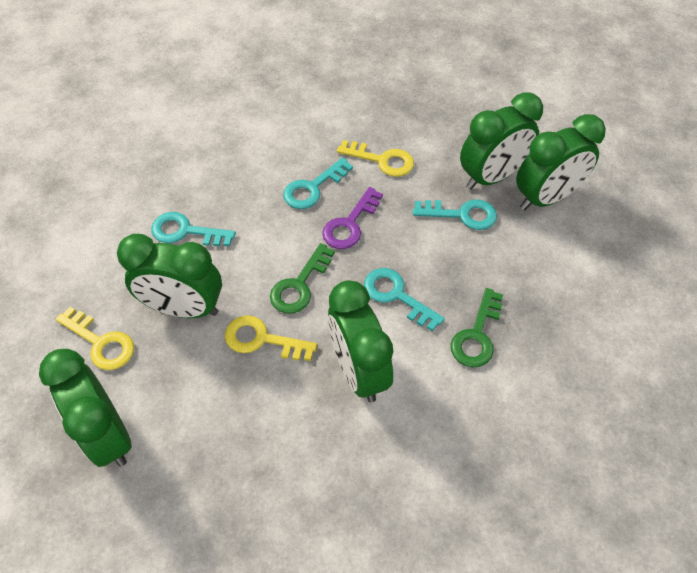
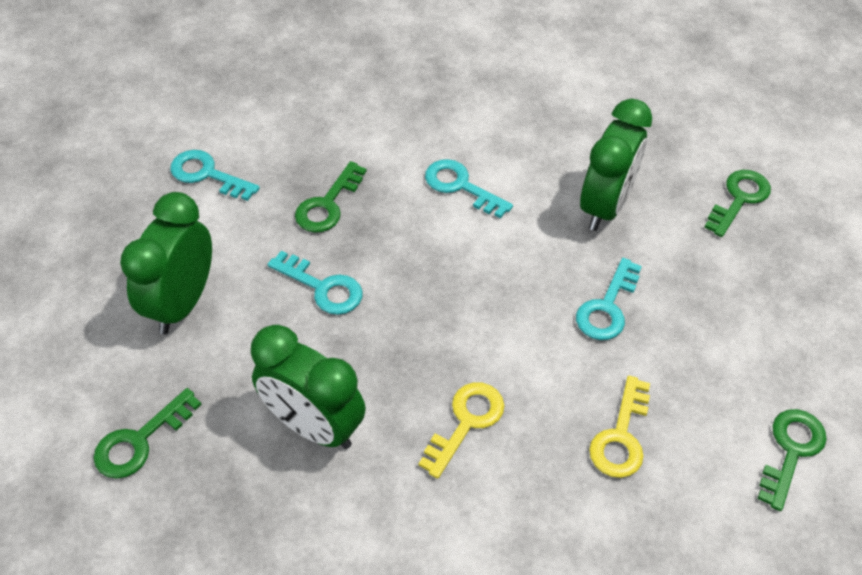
green clock: 5 -> 3
green key: 2 -> 4
purple key: 1 -> 0
yellow key: 3 -> 2

